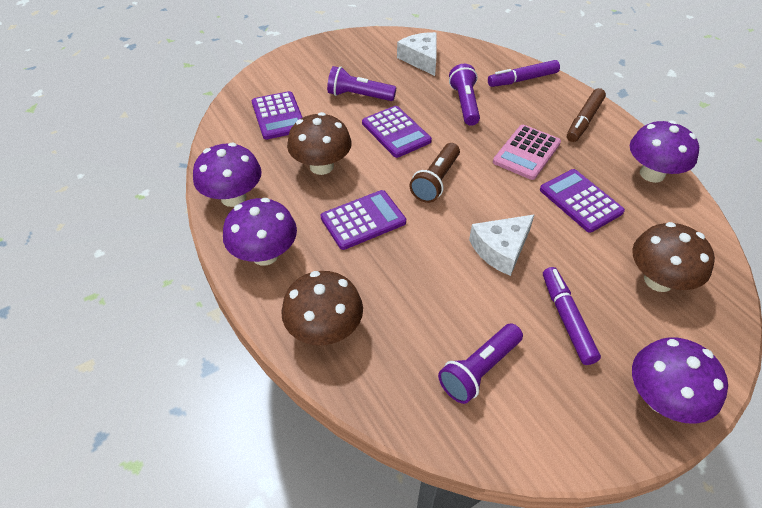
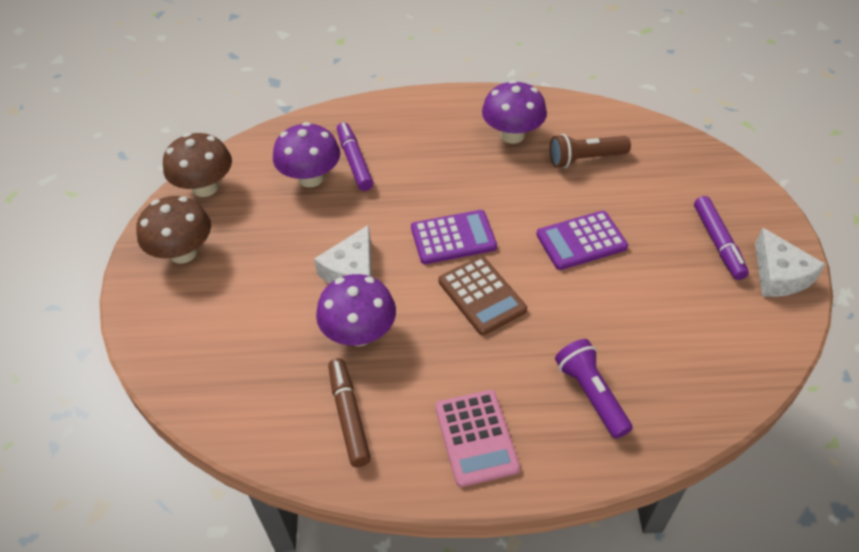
brown calculator: 0 -> 1
brown mushroom: 3 -> 2
purple calculator: 4 -> 2
purple flashlight: 3 -> 1
purple mushroom: 4 -> 3

